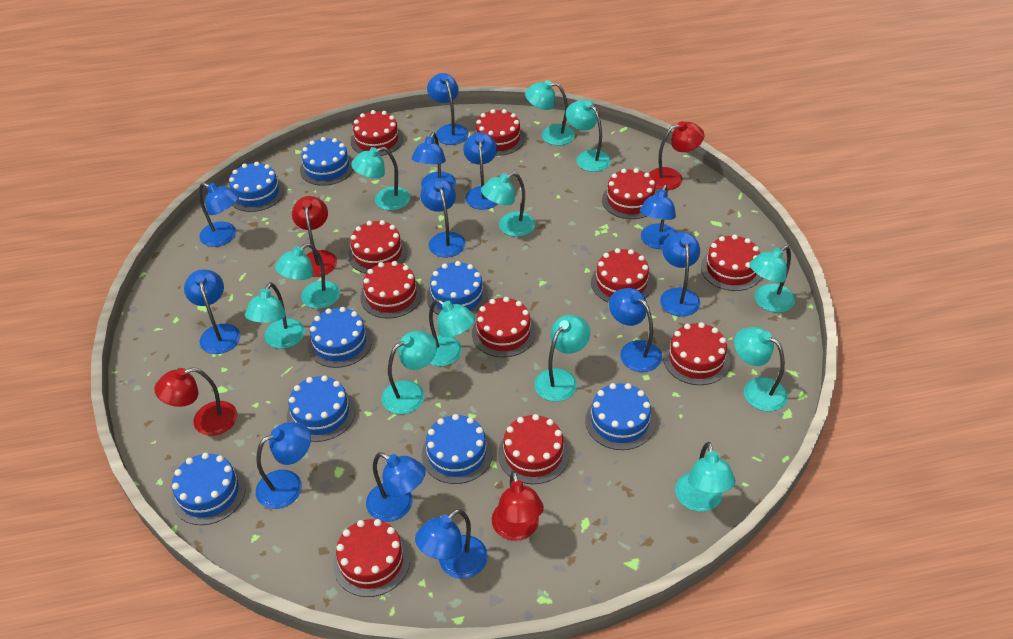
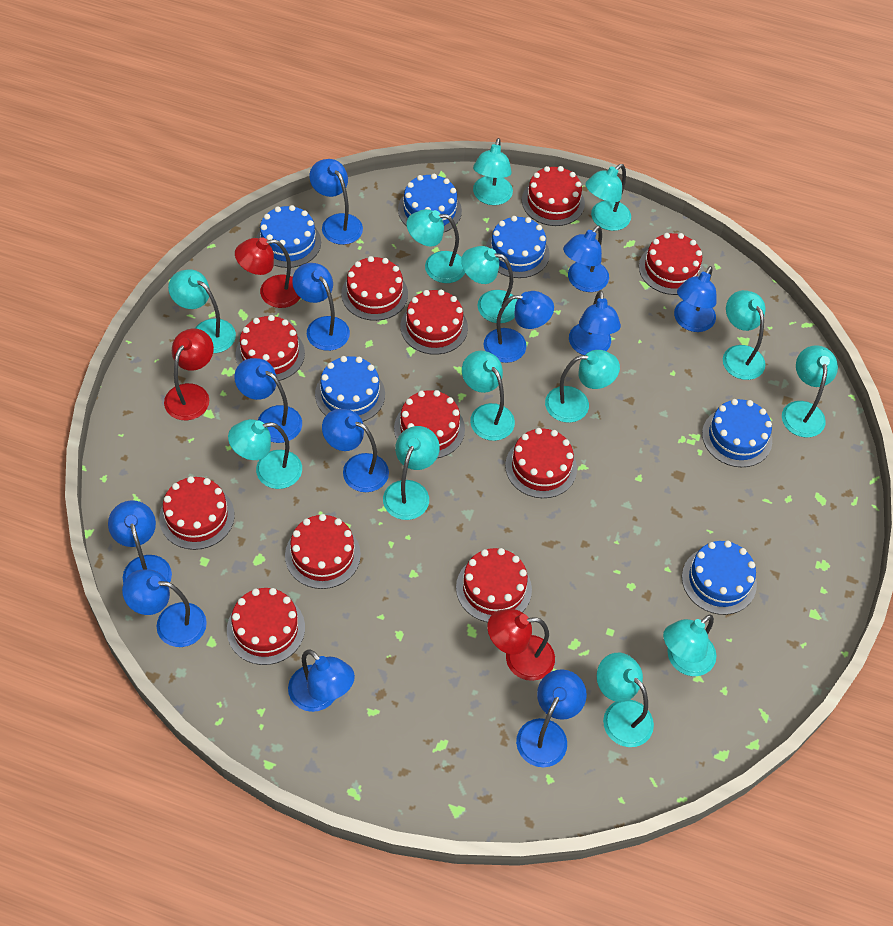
blue cake: 8 -> 6
red lamp: 4 -> 3
turquoise lamp: 12 -> 13

